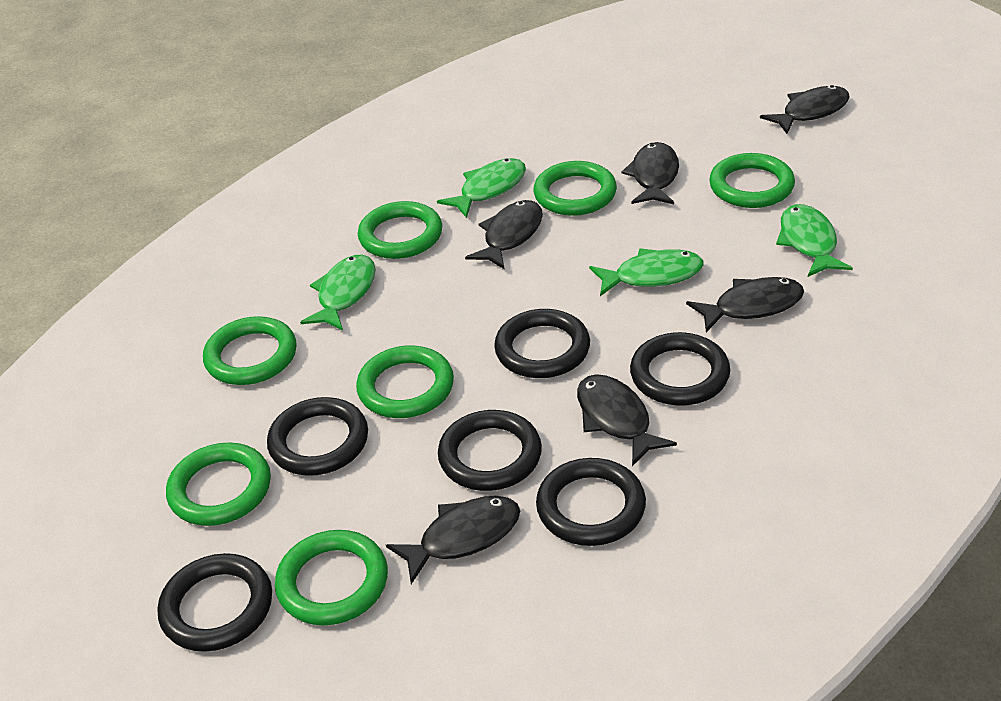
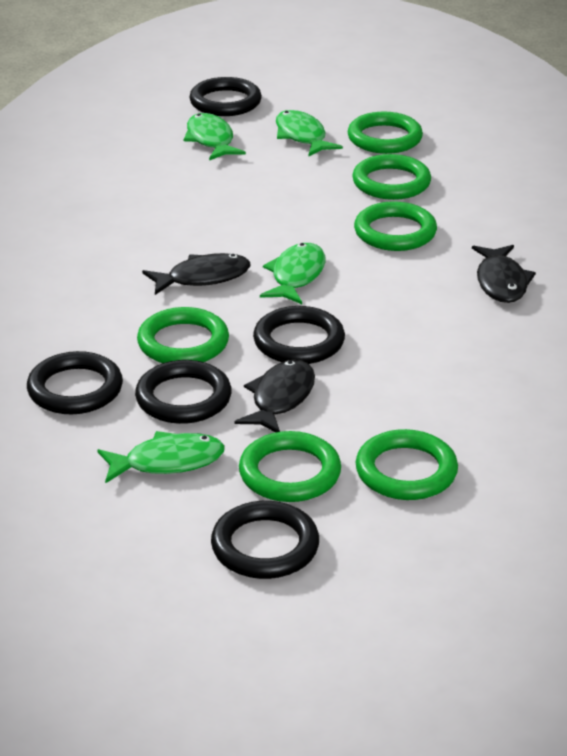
black fish: 6 -> 3
black ring: 6 -> 5
green ring: 7 -> 6

